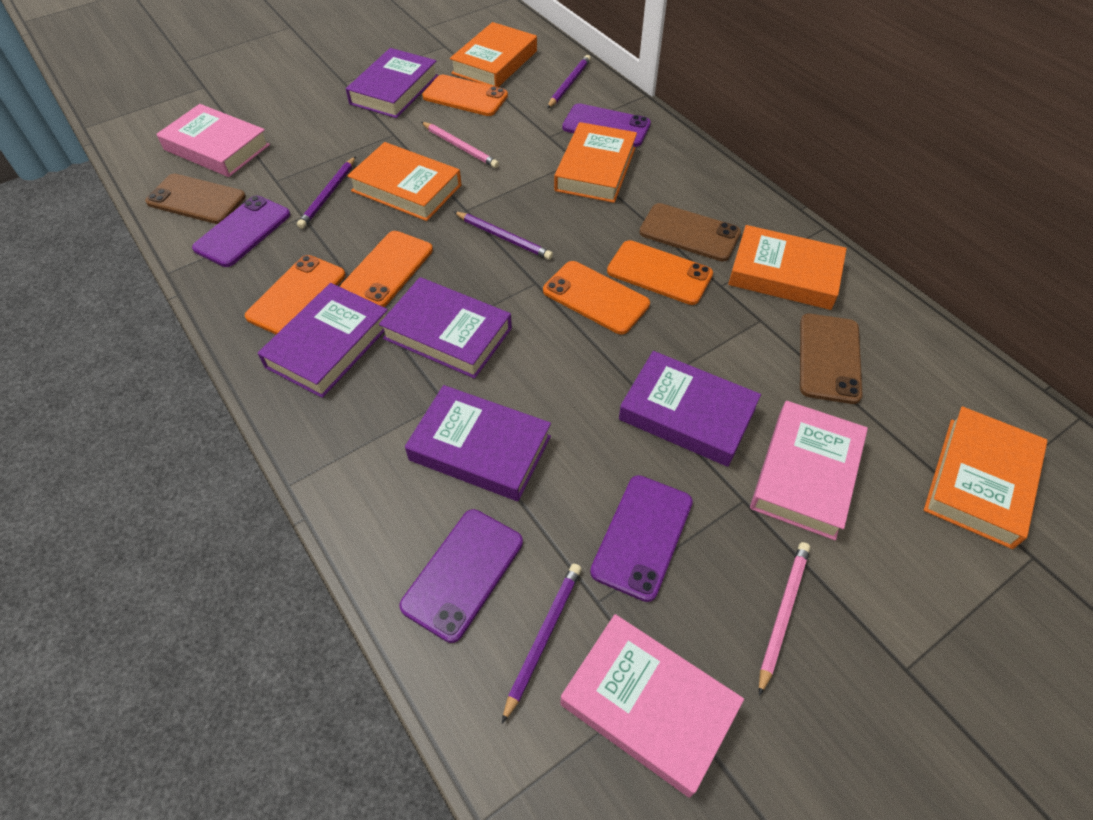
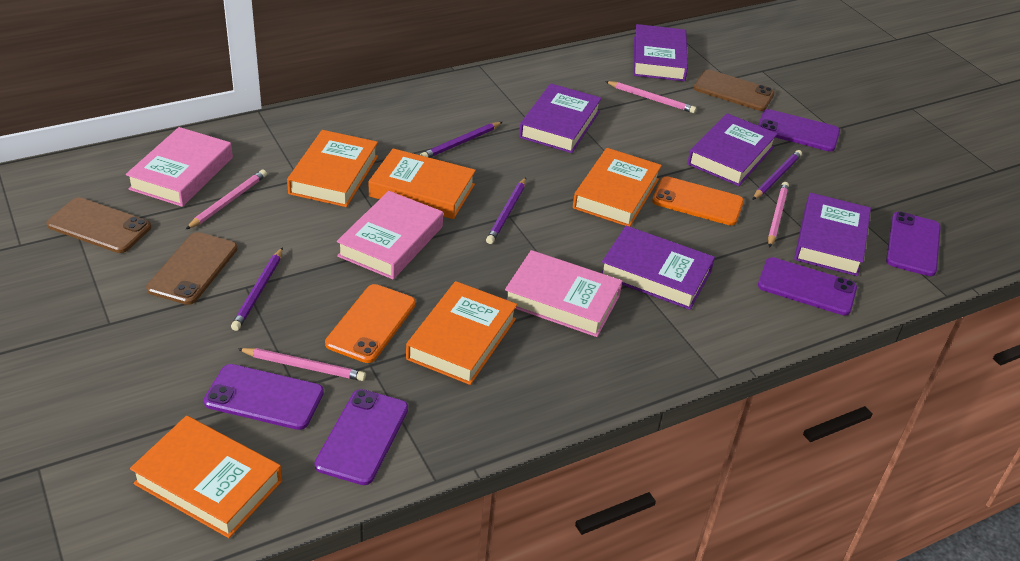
orange phone: 5 -> 2
pink pencil: 2 -> 4
purple phone: 4 -> 5

